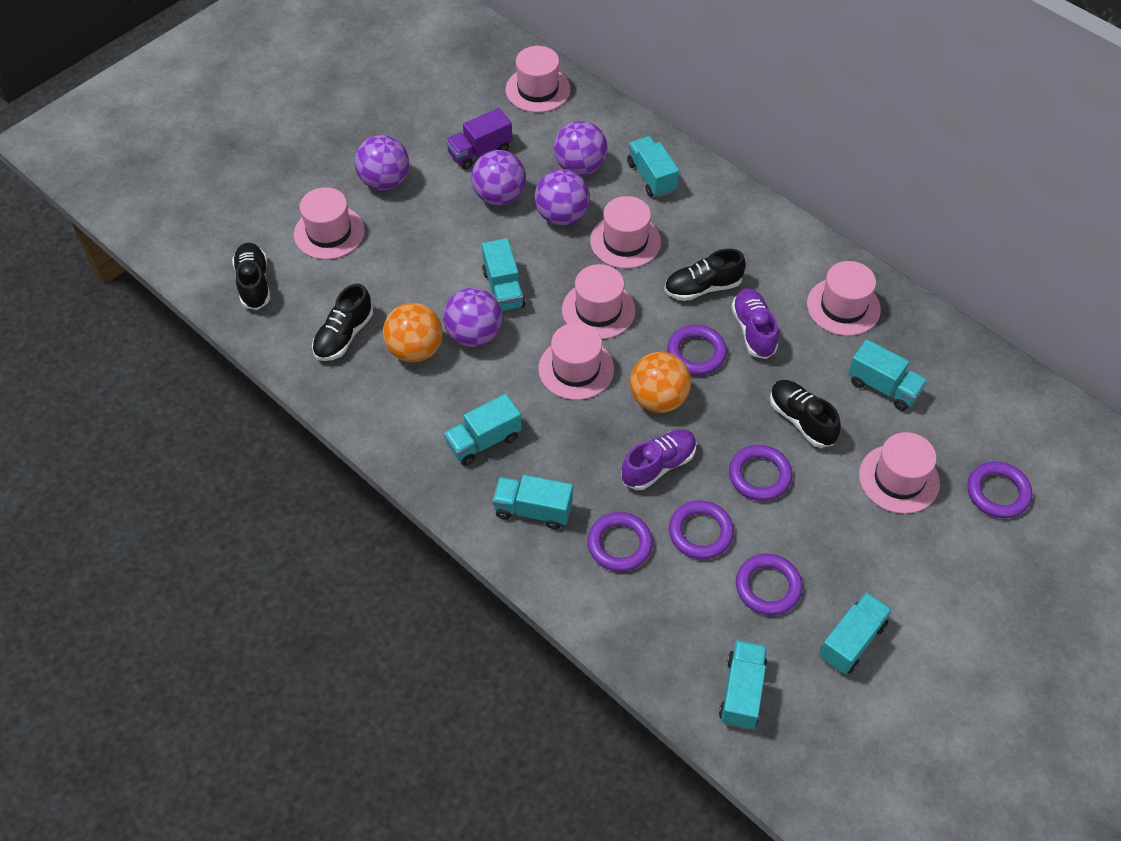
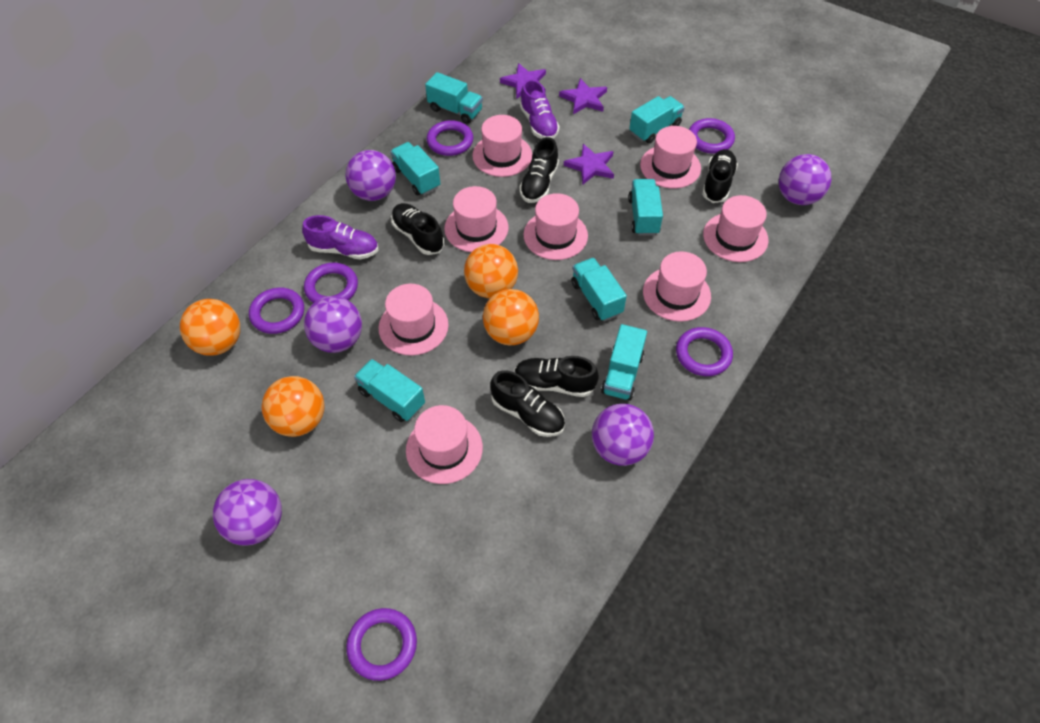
black shoe: 4 -> 5
orange ball: 2 -> 4
pink hat: 7 -> 8
purple star: 0 -> 3
purple truck: 1 -> 0

